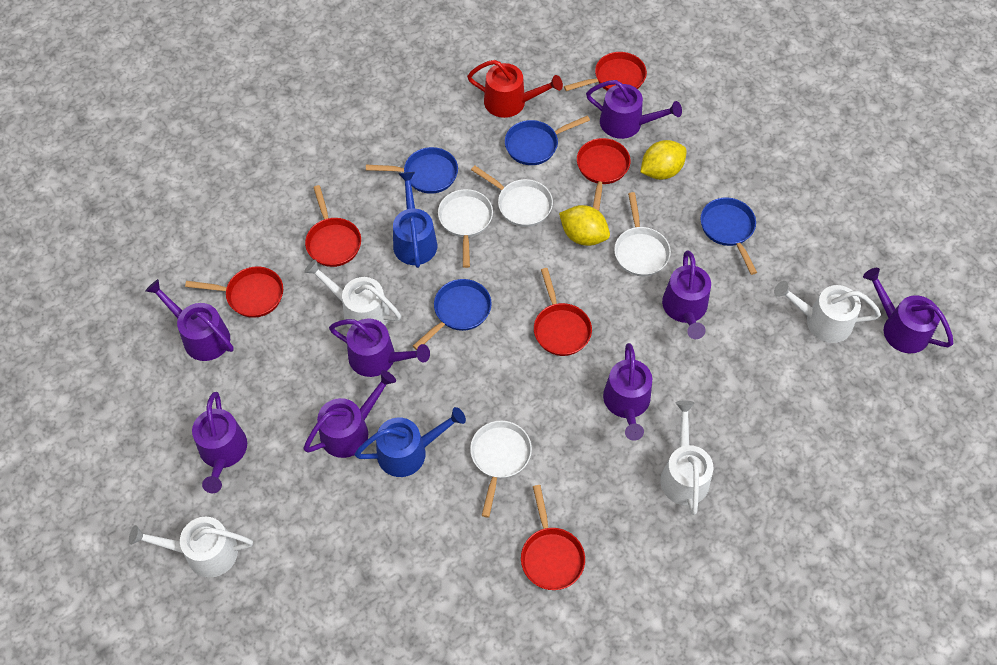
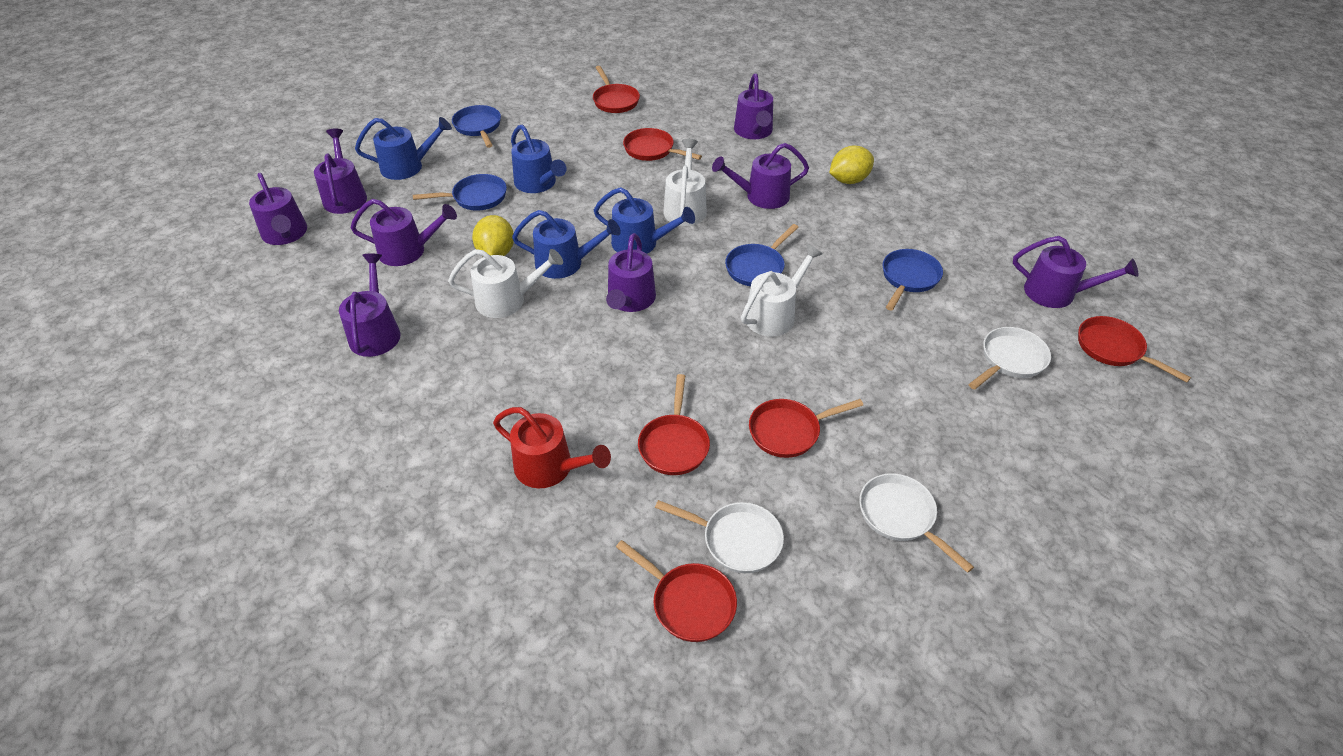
blue watering can: 2 -> 4
white pan: 4 -> 3
white watering can: 4 -> 3

